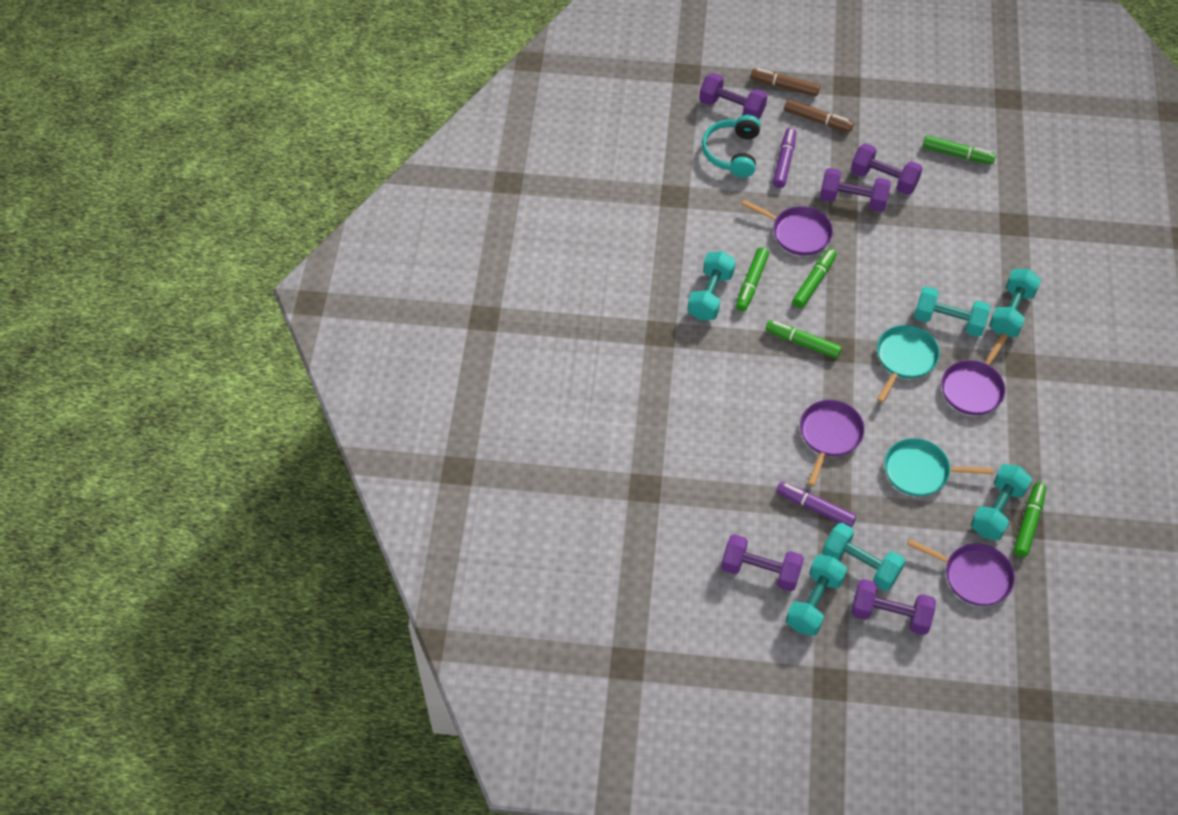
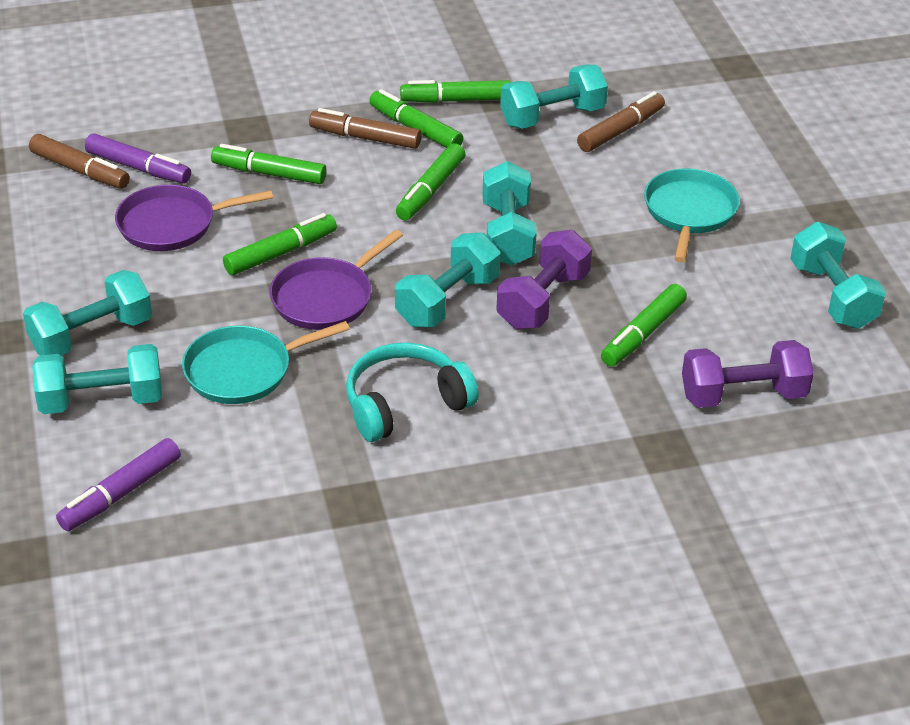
brown marker: 2 -> 3
green marker: 5 -> 6
purple dumbbell: 5 -> 2
purple pan: 4 -> 2

